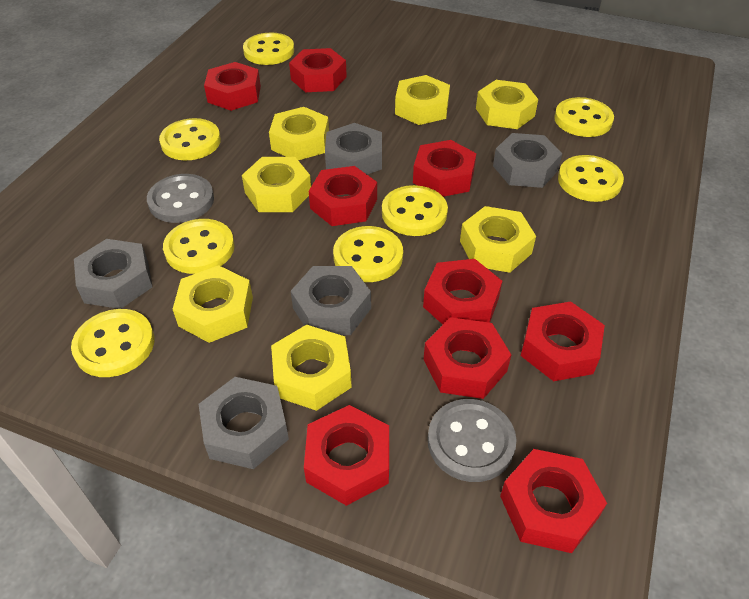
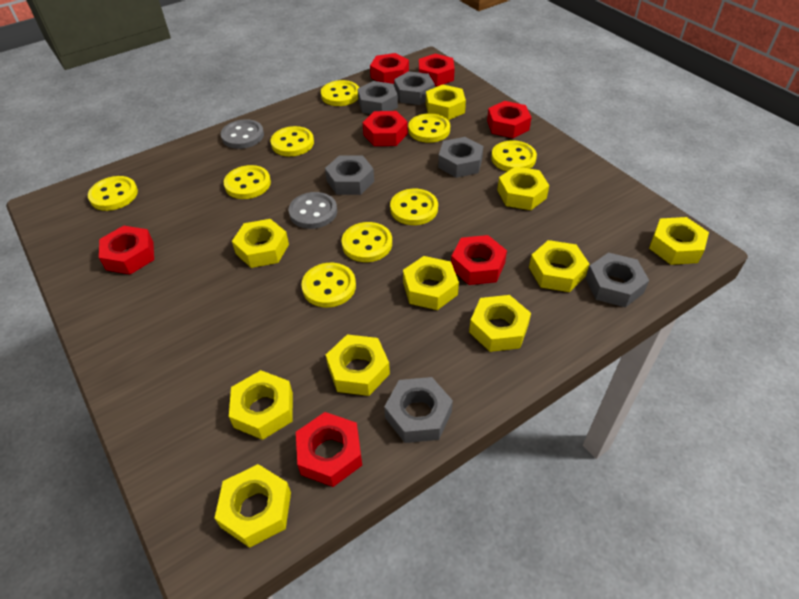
grey nut: 5 -> 6
red nut: 9 -> 7
yellow button: 8 -> 9
yellow nut: 7 -> 10

